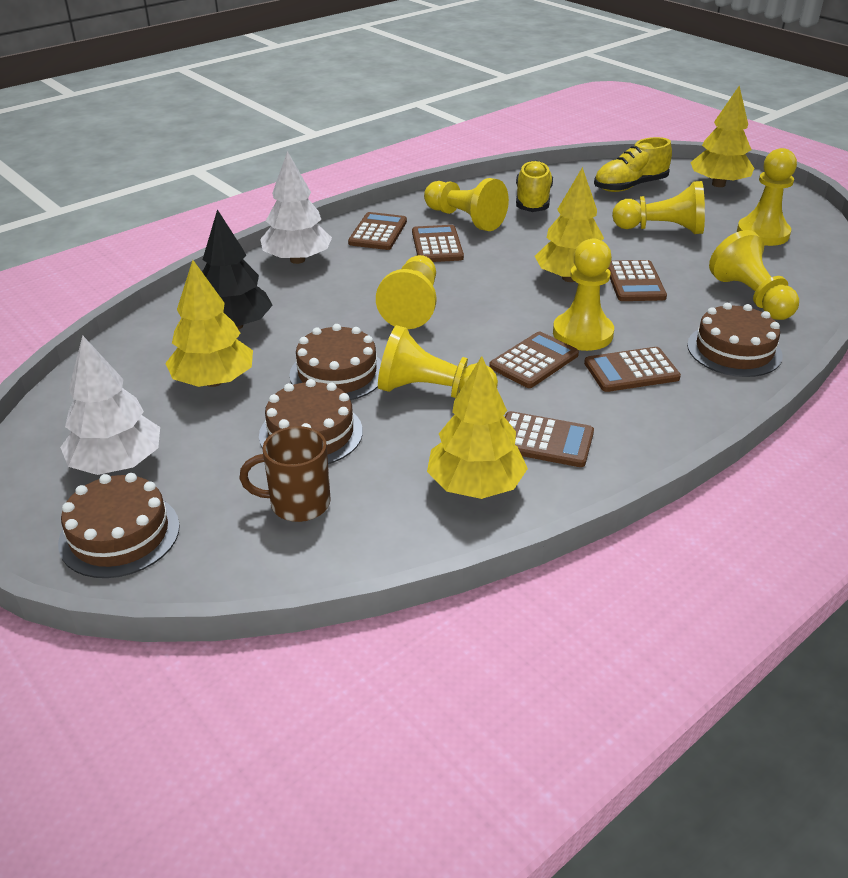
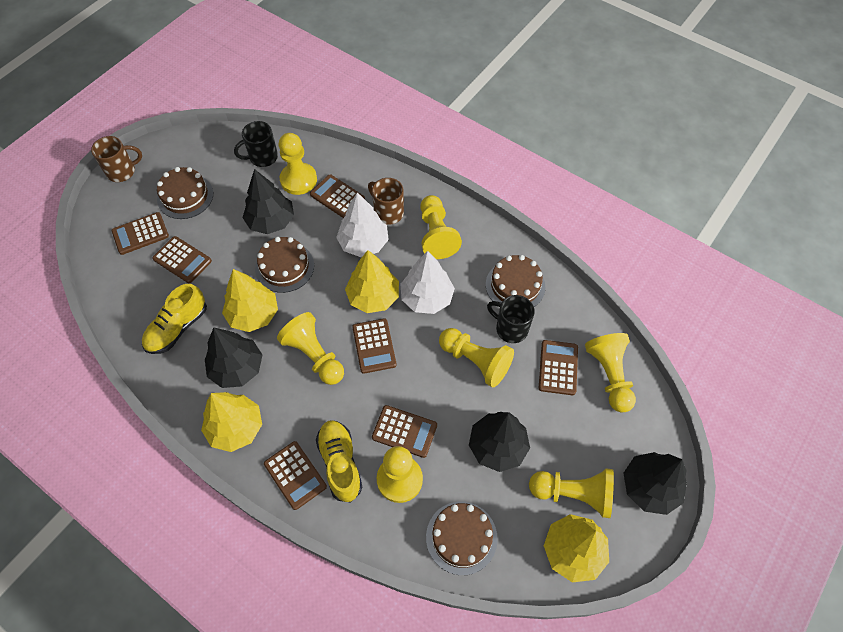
black mug: 0 -> 2
black tree: 1 -> 4
brown calculator: 6 -> 7
brown mug: 1 -> 2

